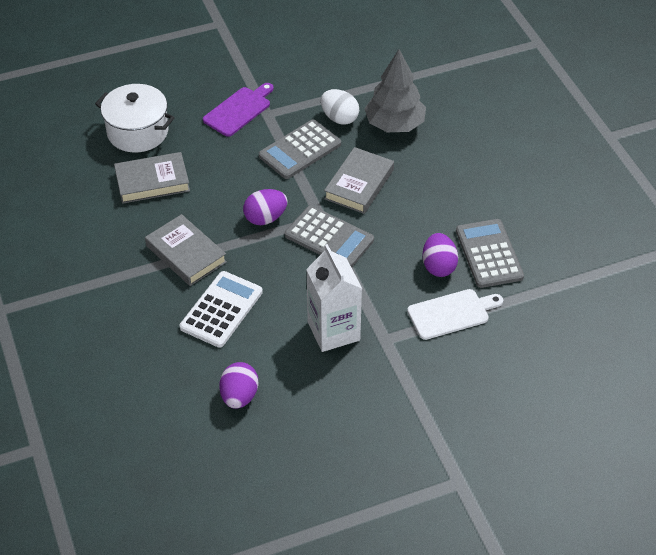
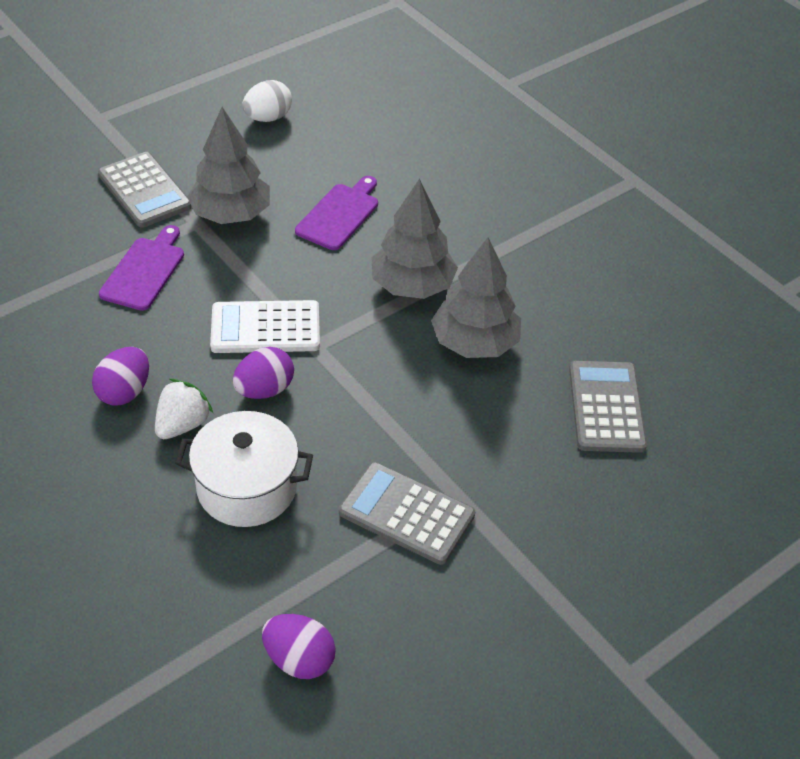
grey book: 3 -> 0
grey tree: 1 -> 3
purple cutting board: 1 -> 2
white carton: 1 -> 0
white cutting board: 1 -> 0
white strawberry: 0 -> 1

